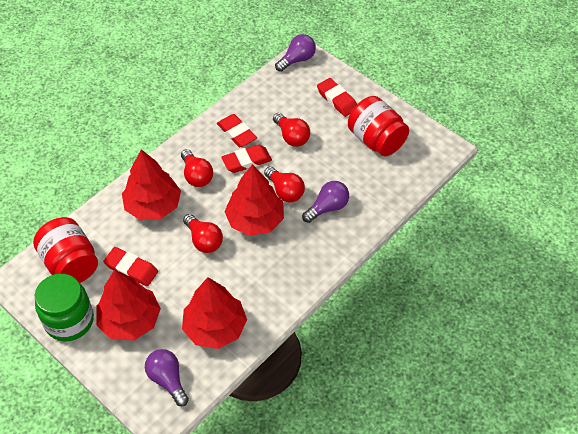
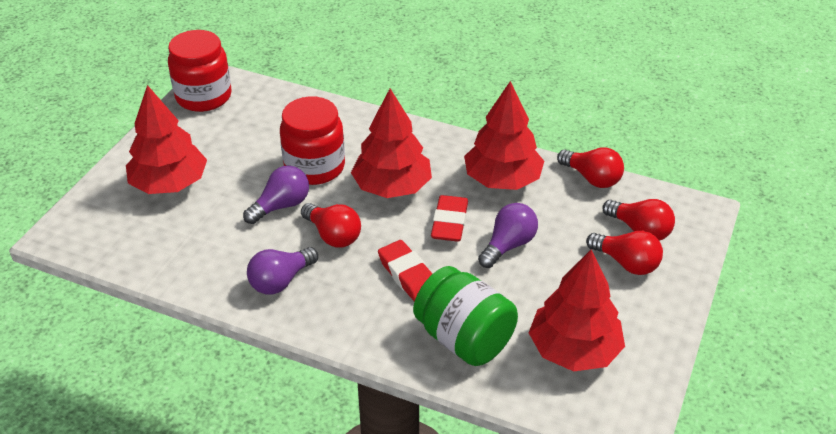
red eraser: 4 -> 2

